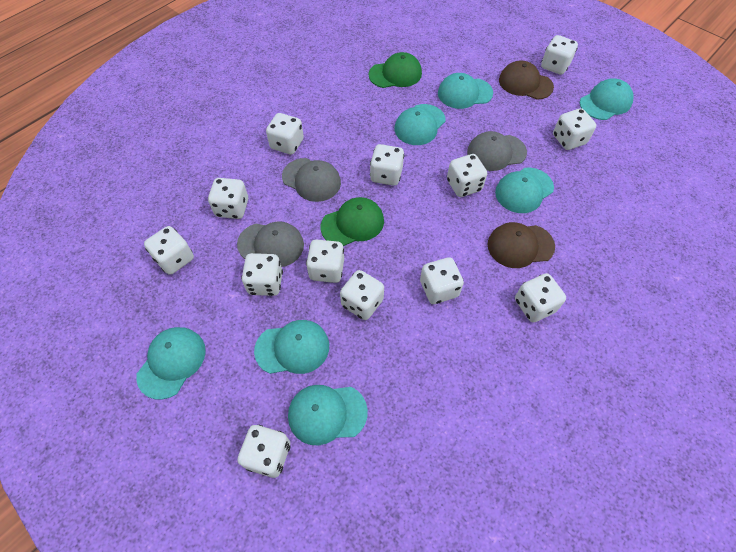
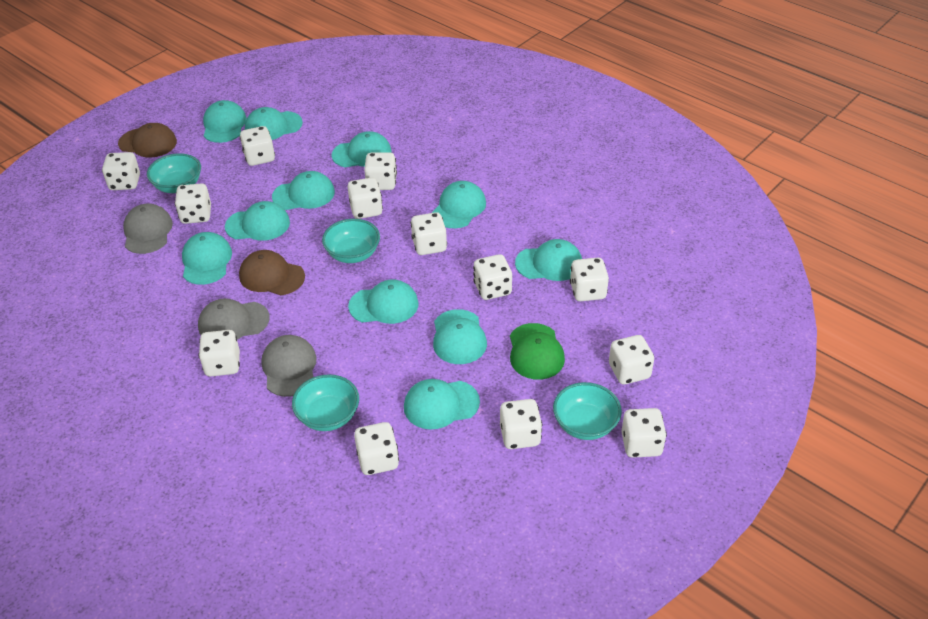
green cap: 2 -> 1
turquoise bowl: 0 -> 4
turquoise cap: 7 -> 11

